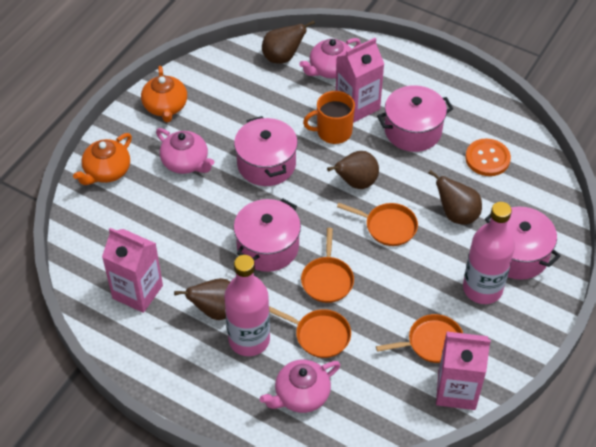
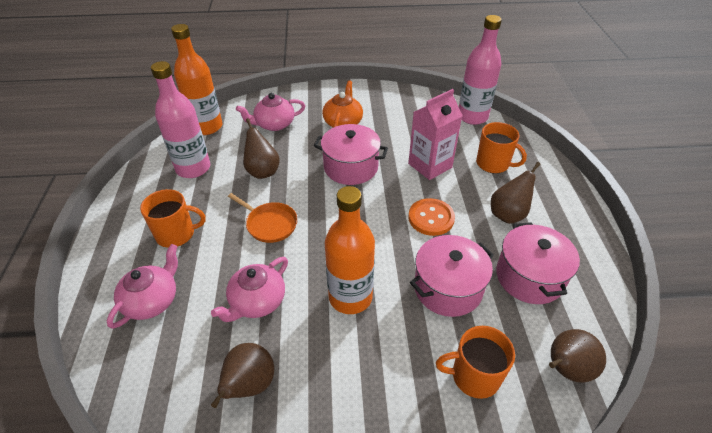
orange bottle: 0 -> 2
orange mug: 1 -> 3
orange pan: 4 -> 1
orange teapot: 2 -> 1
pink carton: 3 -> 1
pink pot: 4 -> 3

